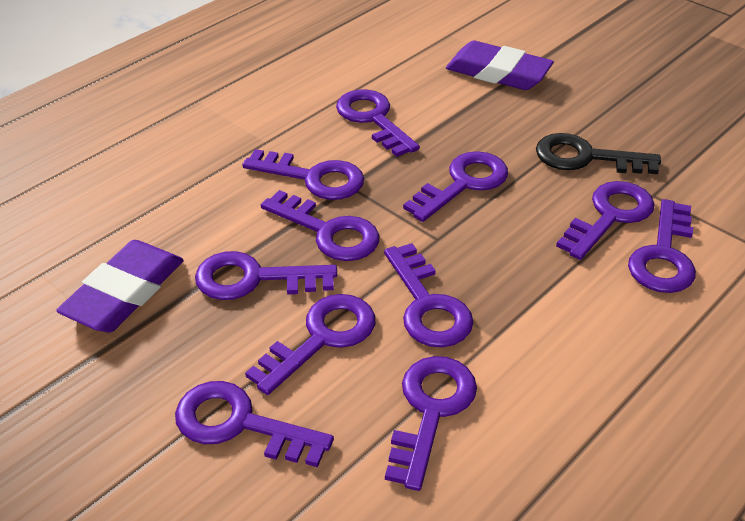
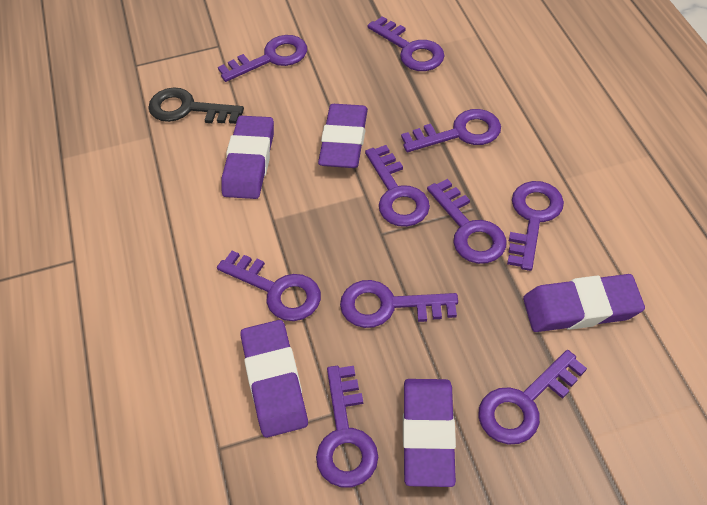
purple eraser: 2 -> 5
purple key: 11 -> 10

